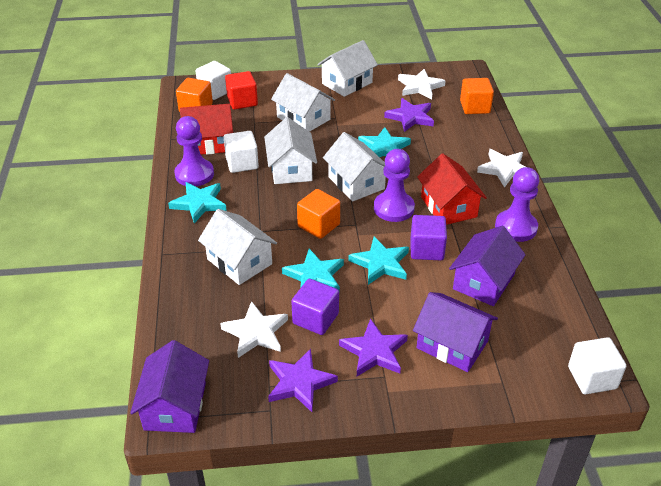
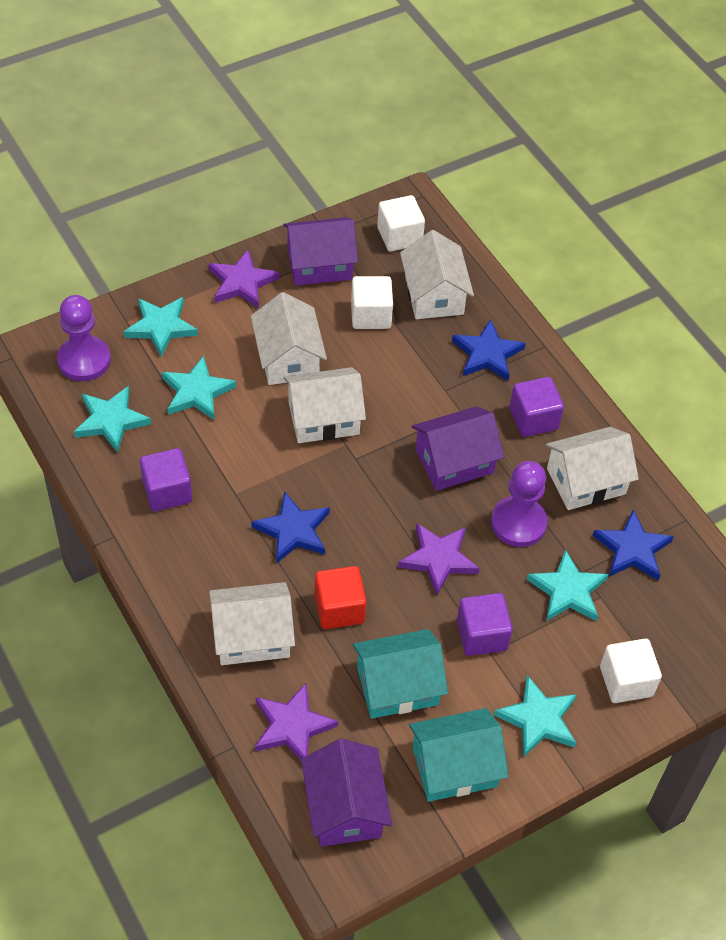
blue star: 0 -> 3
orange cube: 3 -> 0
purple cube: 2 -> 3
purple pawn: 3 -> 2
red house: 2 -> 0
turquoise house: 0 -> 2
turquoise star: 4 -> 5
white star: 3 -> 0

